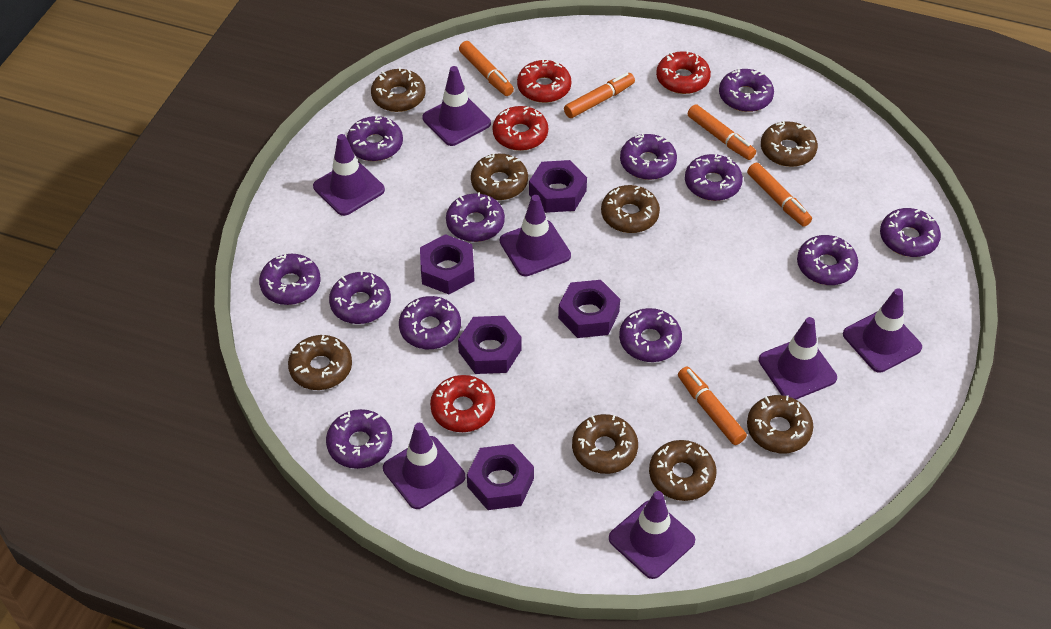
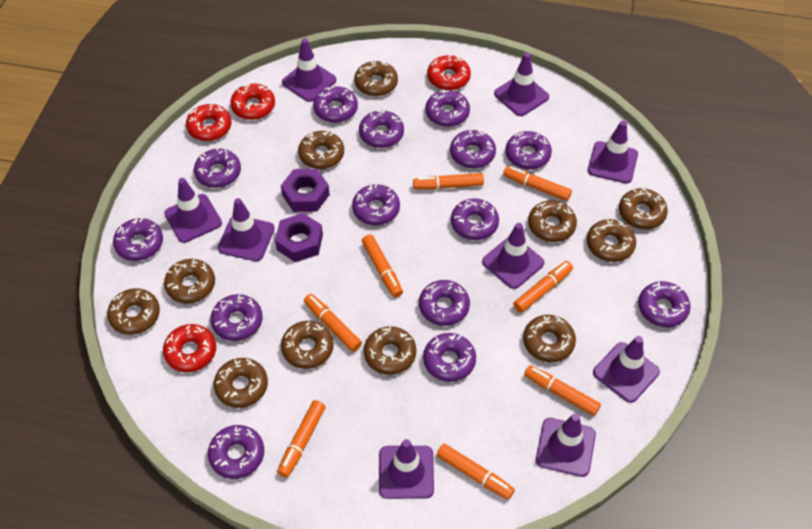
brown donut: 8 -> 11
orange marker: 5 -> 8
purple donut: 12 -> 14
purple nut: 5 -> 2
purple traffic cone: 7 -> 9

